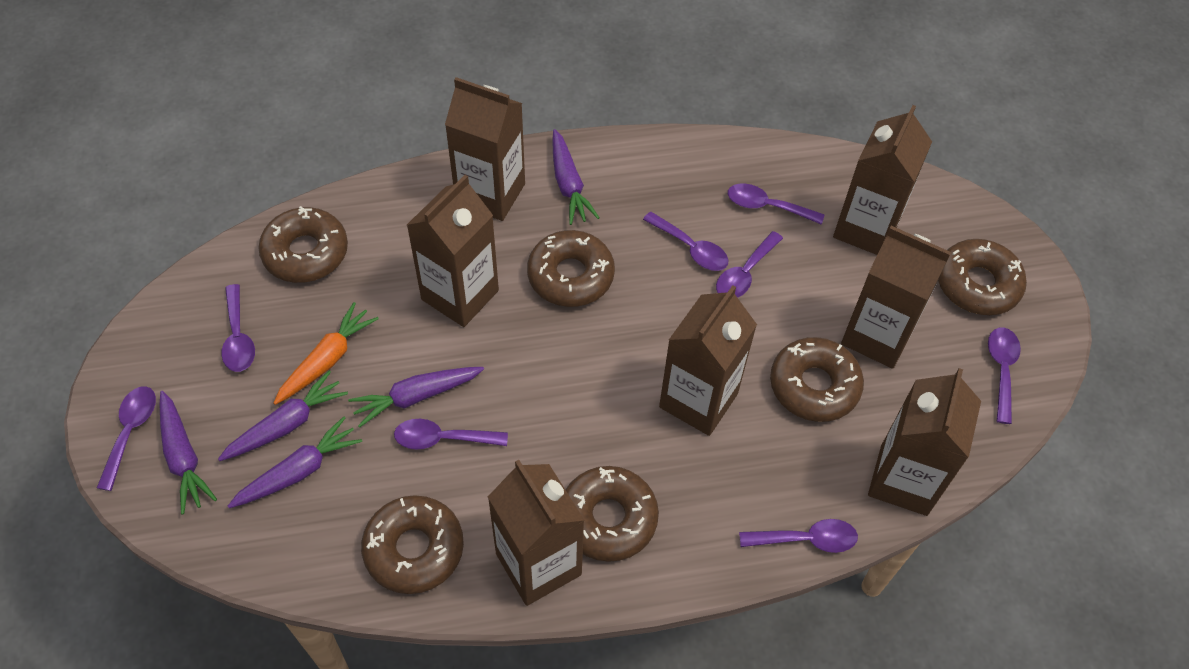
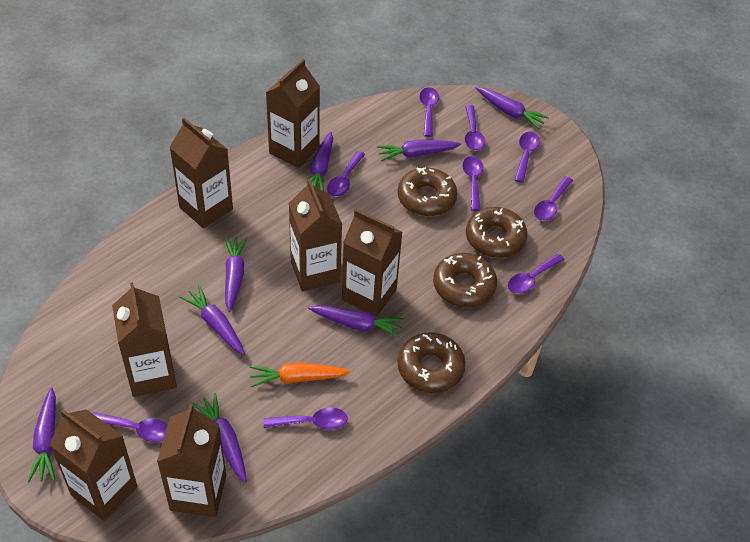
brown donut: 6 -> 4
purple carrot: 5 -> 8
purple spoon: 8 -> 9

